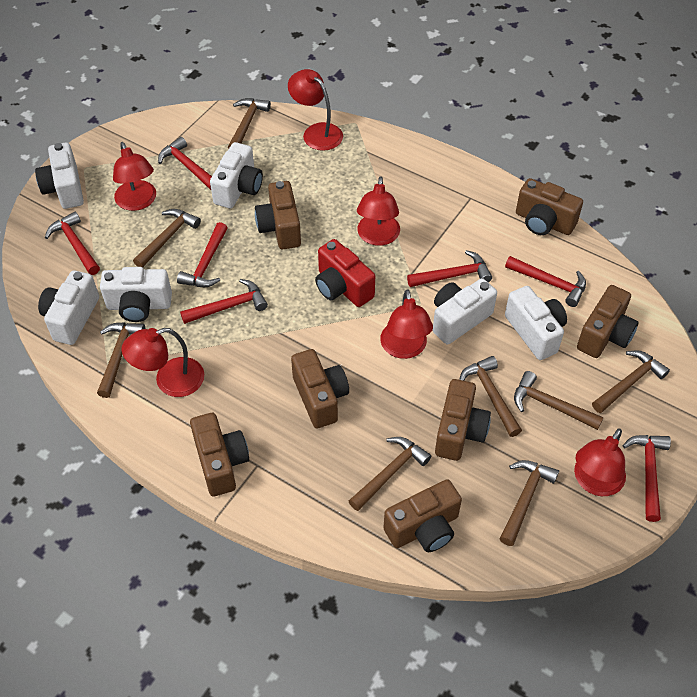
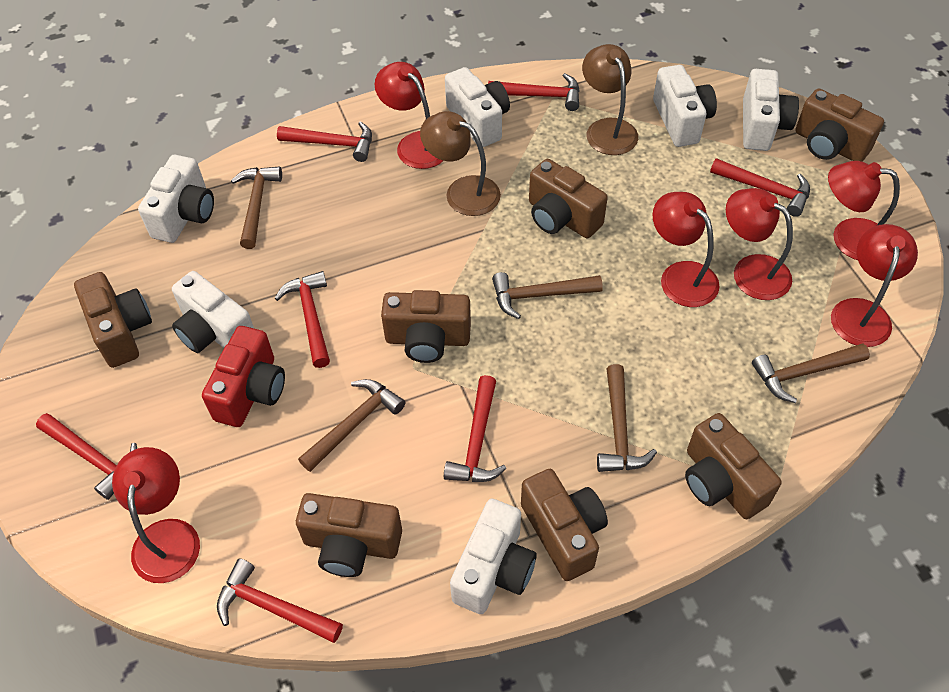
brown hammer: 8 -> 5
brown lamp: 0 -> 2

